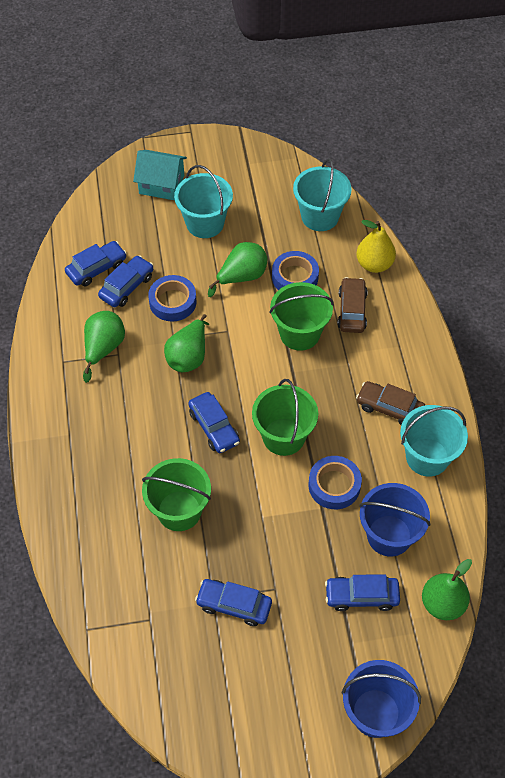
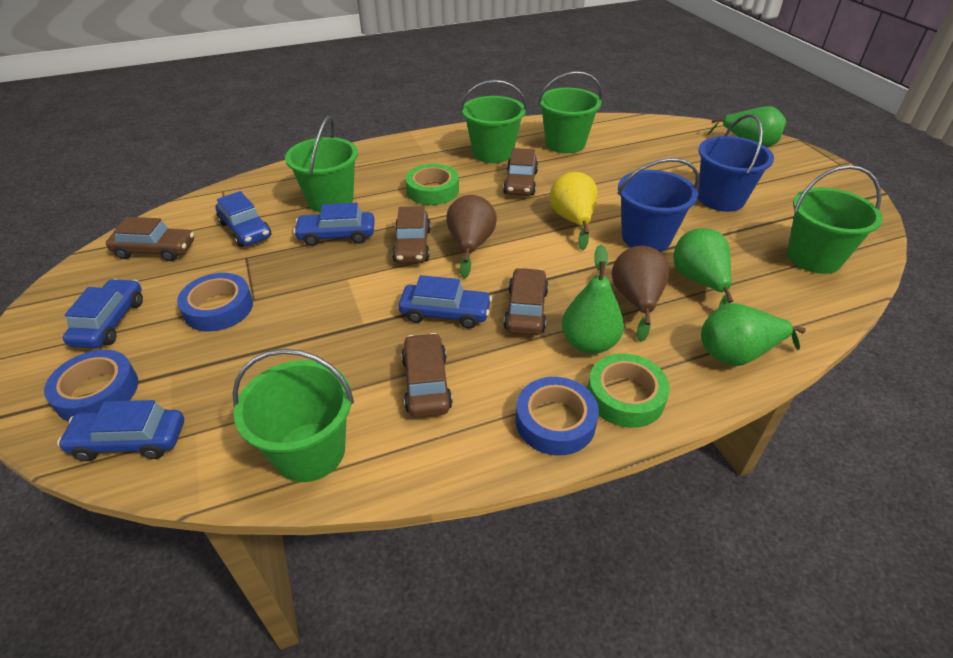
brown car: 2 -> 5
brown pear: 0 -> 2
green bucket: 3 -> 5
green tape: 0 -> 2
turquoise bucket: 3 -> 0
turquoise house: 1 -> 0

